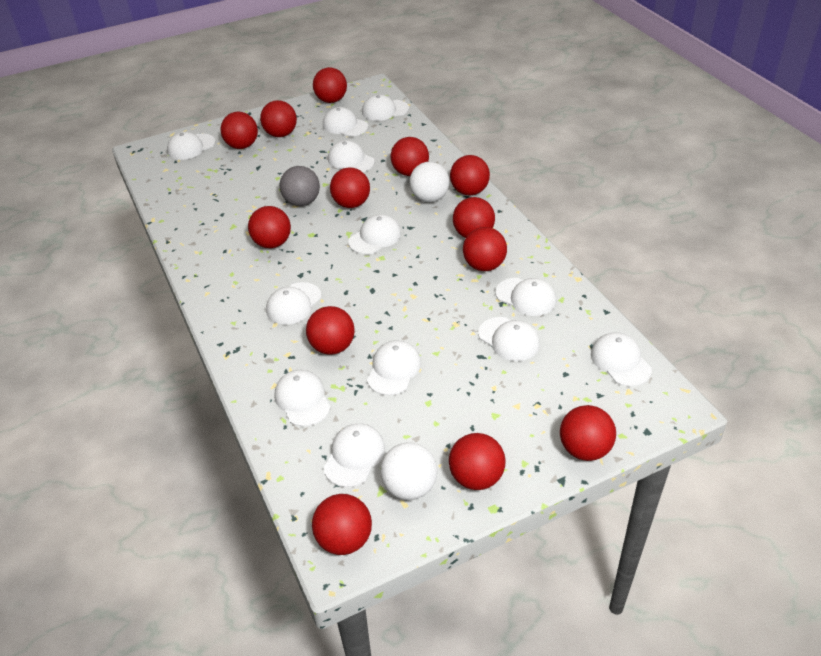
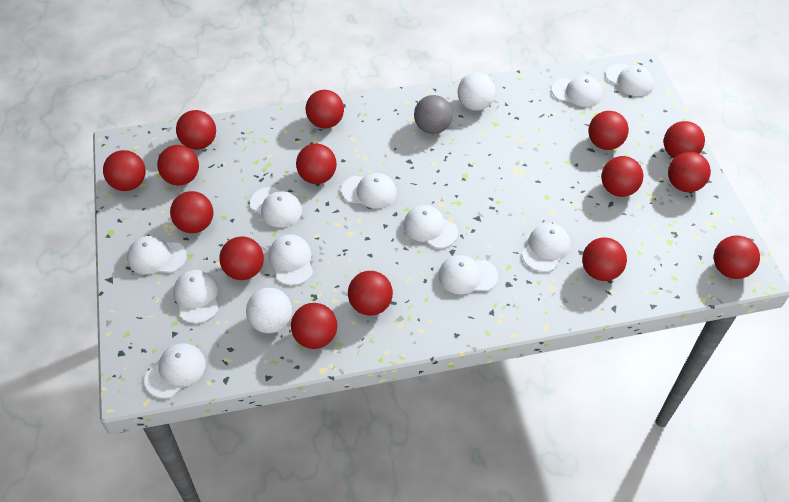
red ball: 13 -> 15
white cap: 12 -> 11

